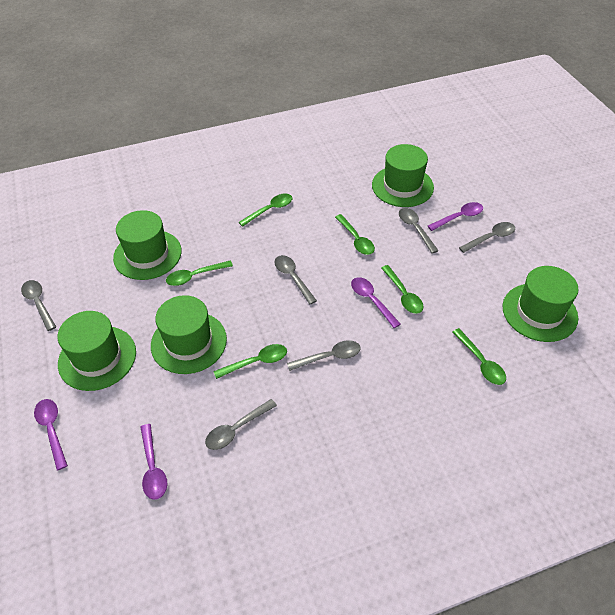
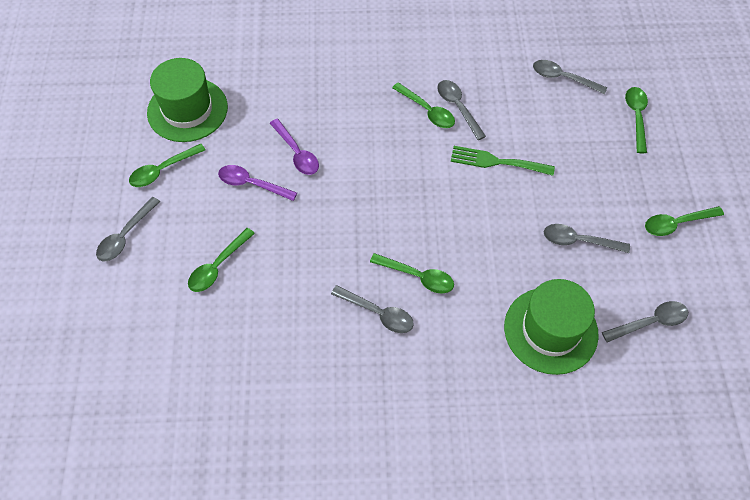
green fork: 0 -> 1
green hat: 5 -> 2
purple spoon: 4 -> 2

